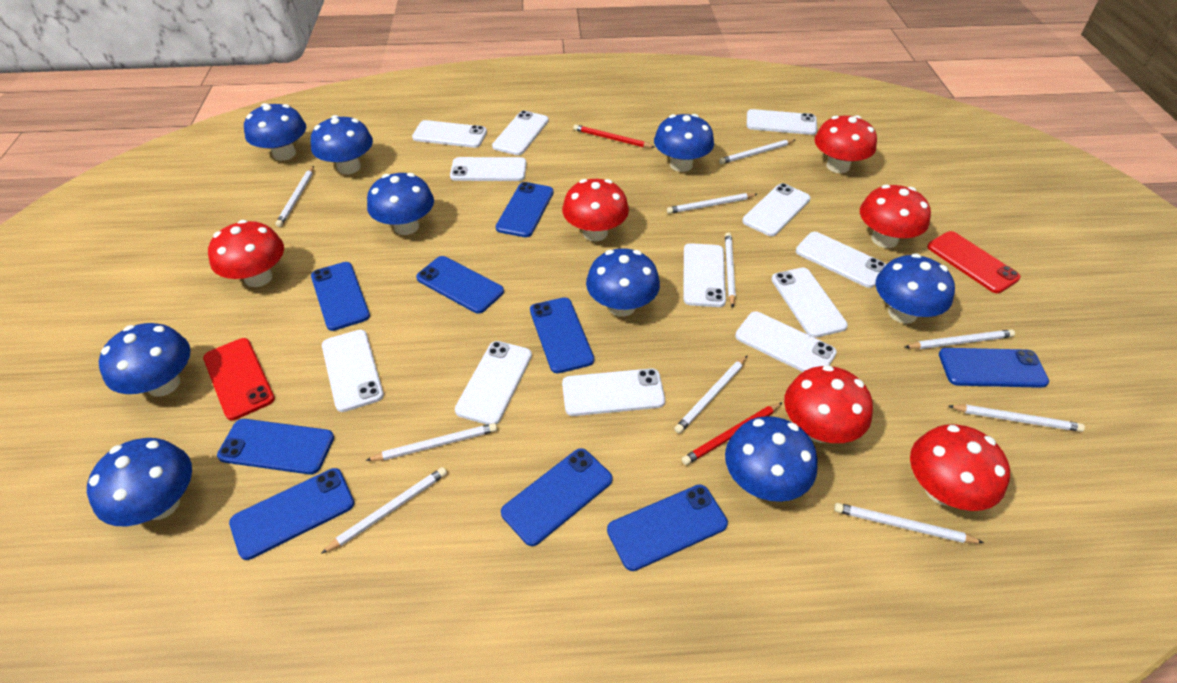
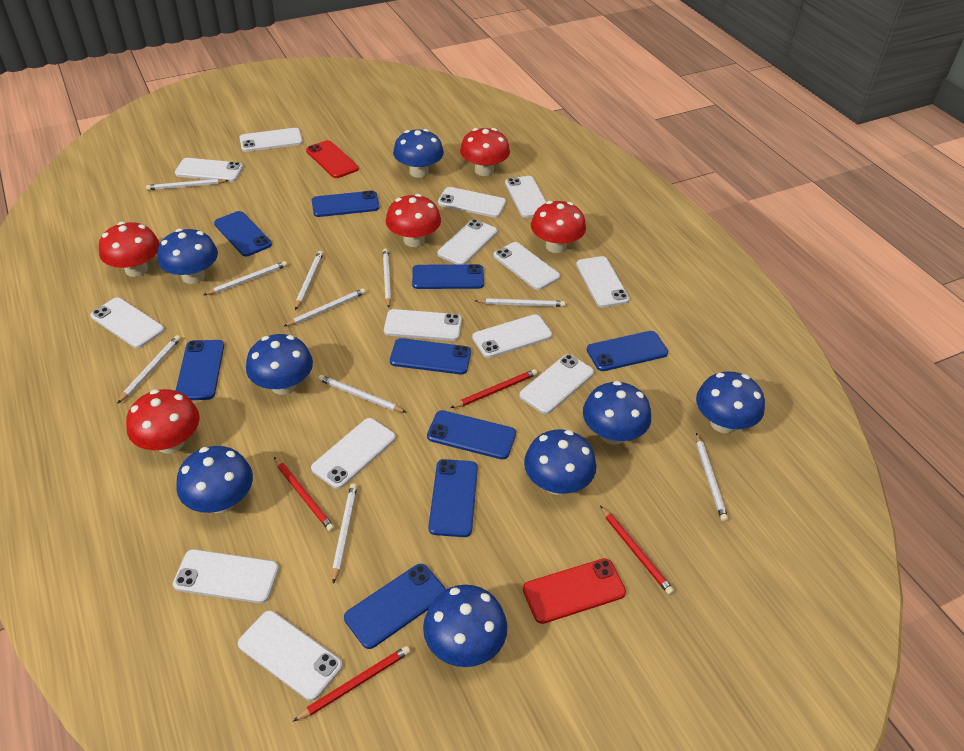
blue mushroom: 9 -> 8
red mushroom: 6 -> 5
red pencil: 2 -> 4
white phone: 12 -> 14

